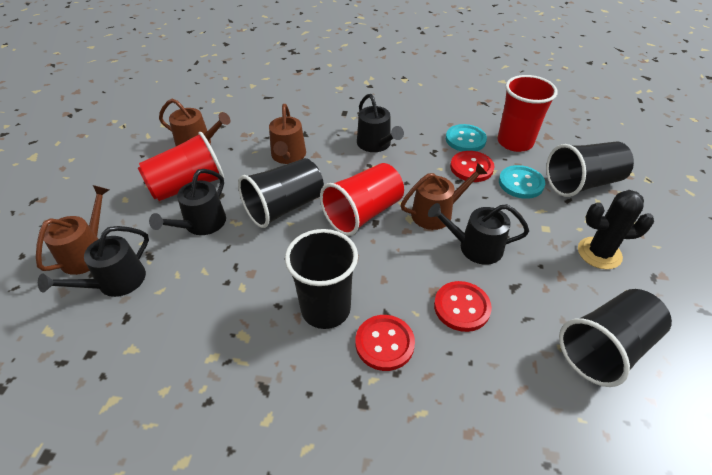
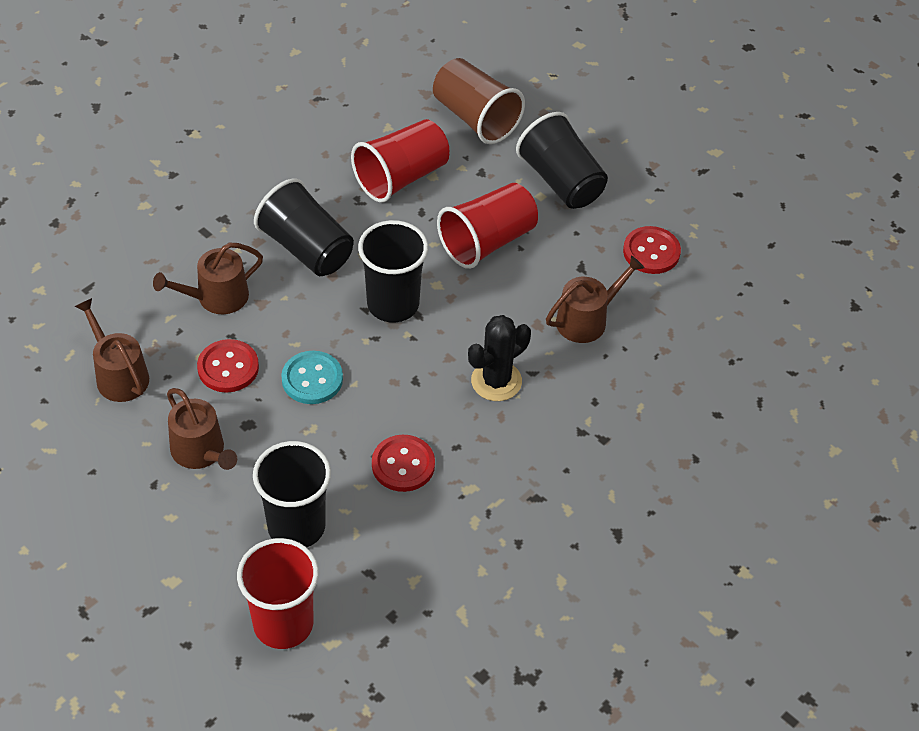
black watering can: 4 -> 0
brown cup: 0 -> 1
turquoise button: 2 -> 1

